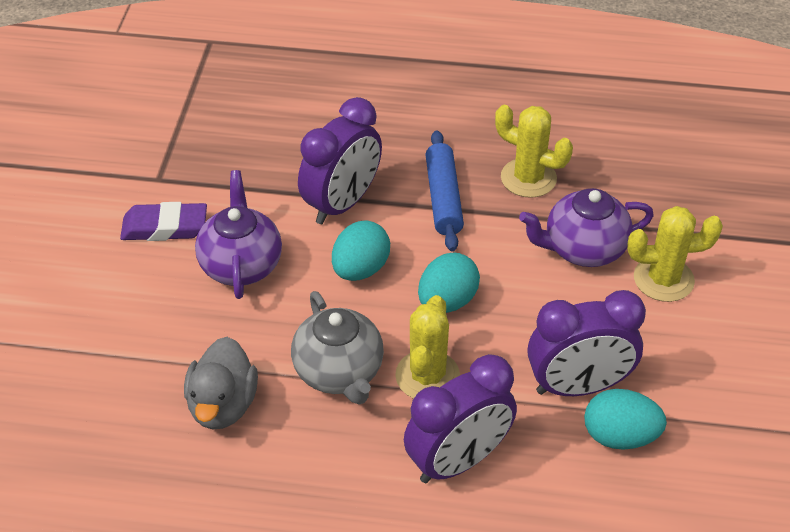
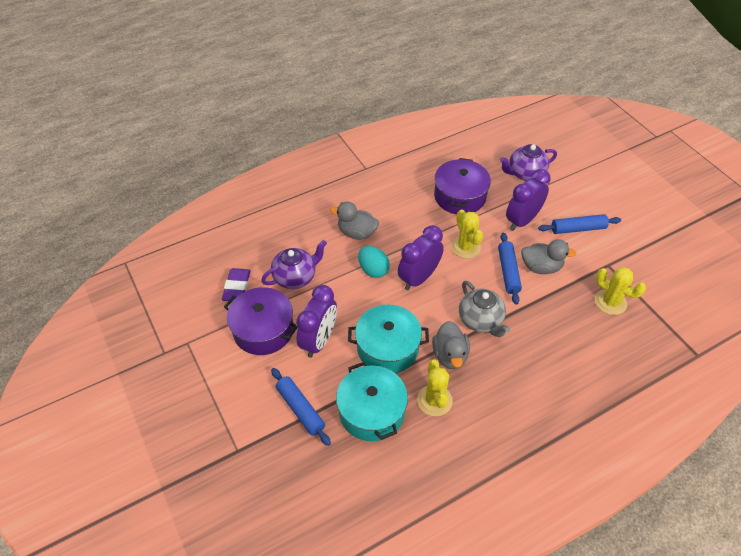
blue rolling pin: 1 -> 3
grey duck: 1 -> 3
purple pot: 0 -> 2
turquoise egg: 3 -> 1
turquoise pot: 0 -> 2

